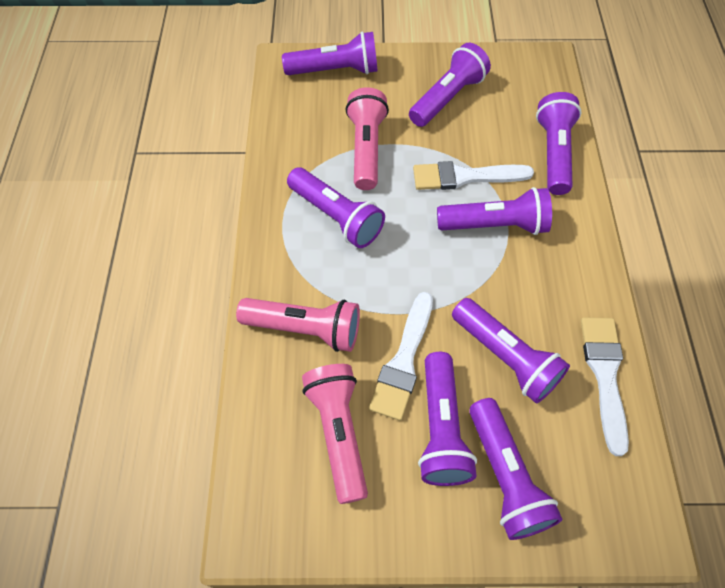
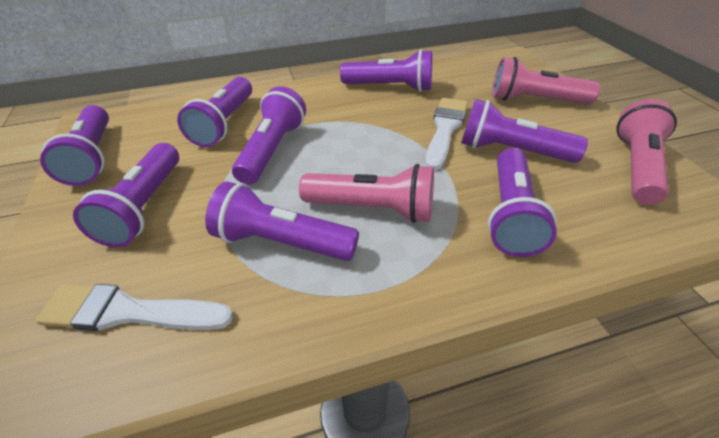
white brush: 3 -> 2

